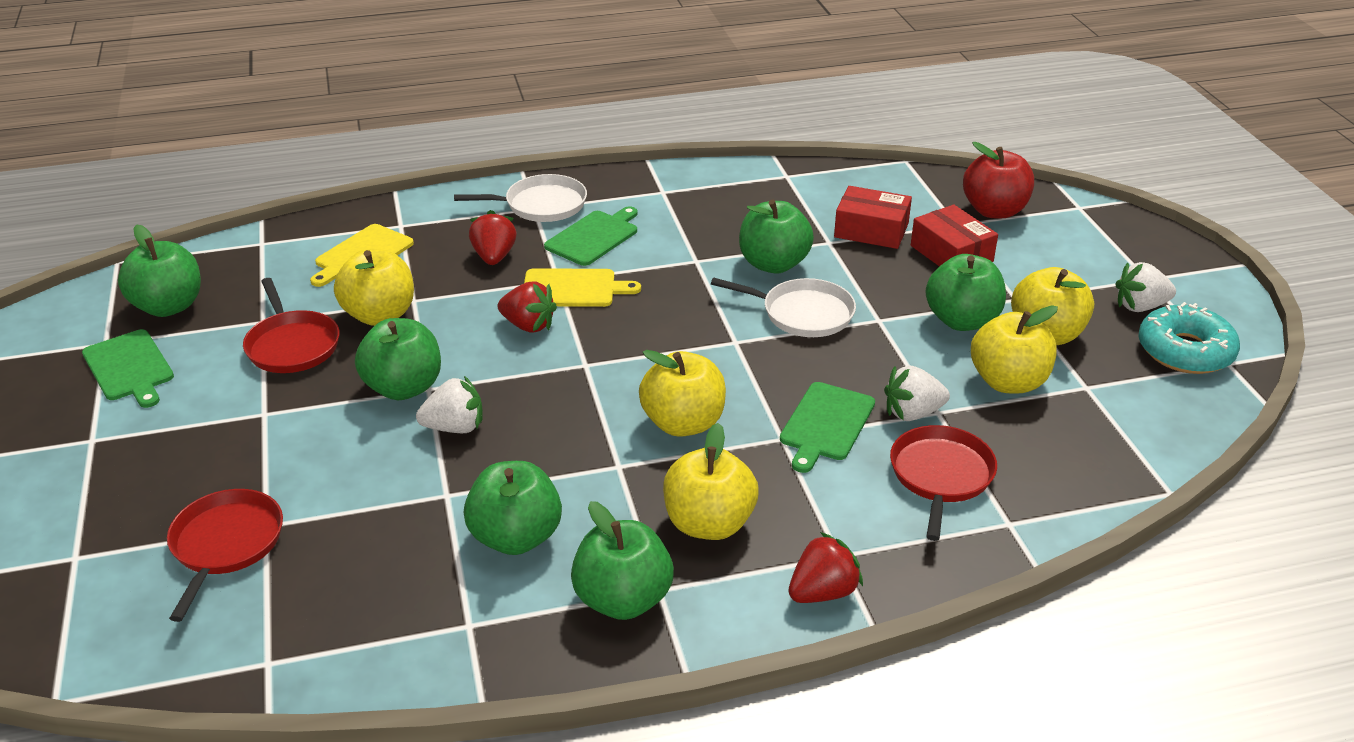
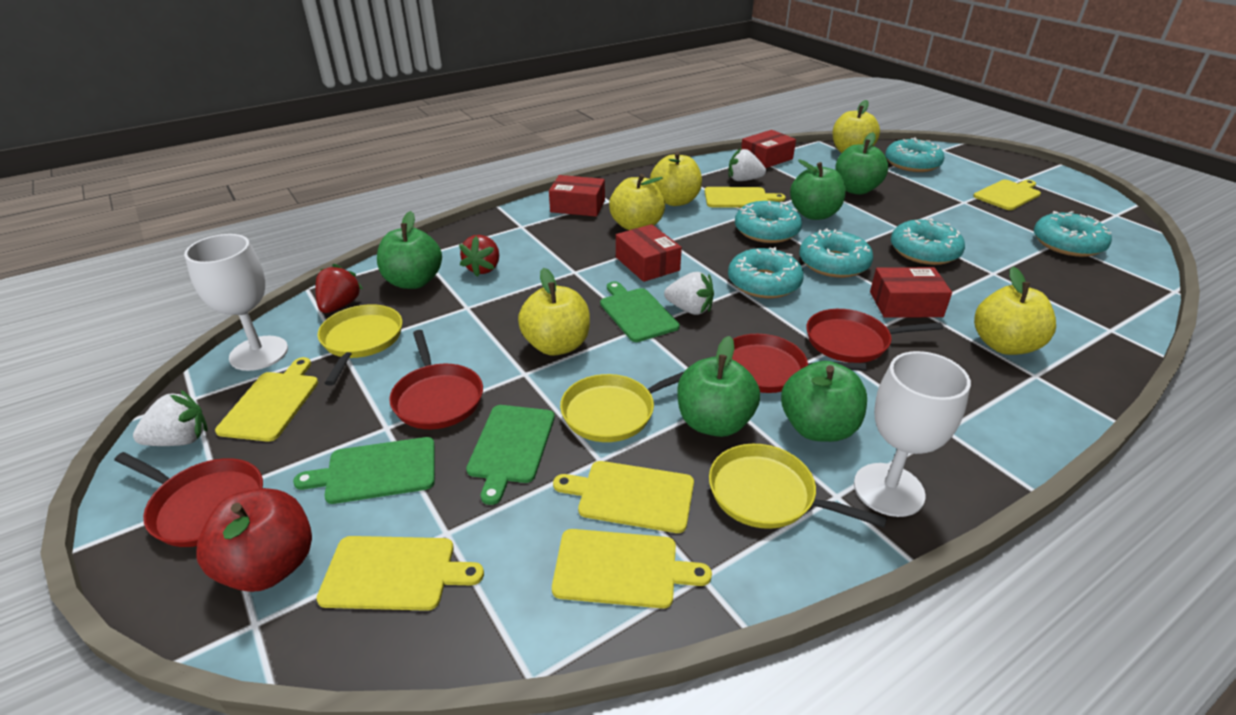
green apple: 6 -> 5
red box: 2 -> 4
red pan: 3 -> 4
red strawberry: 3 -> 2
turquoise donut: 1 -> 6
white goblet: 0 -> 2
white pan: 2 -> 0
yellow cutting board: 2 -> 6
yellow pan: 0 -> 3

